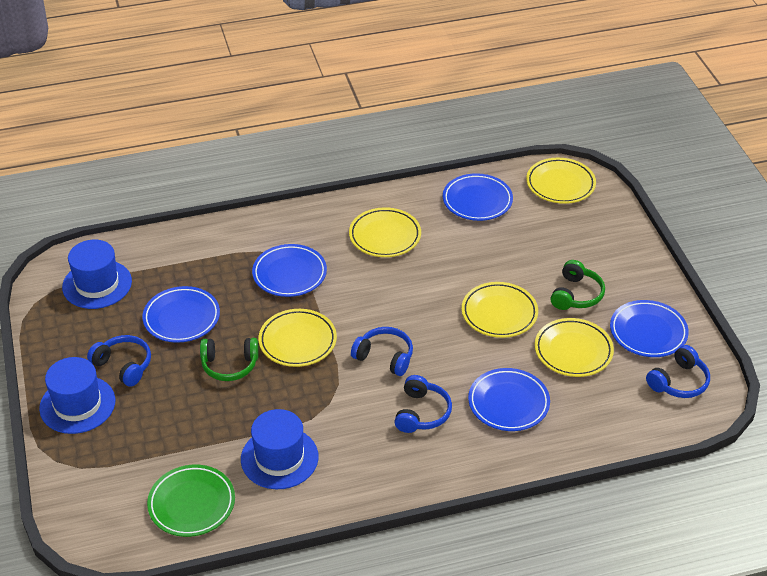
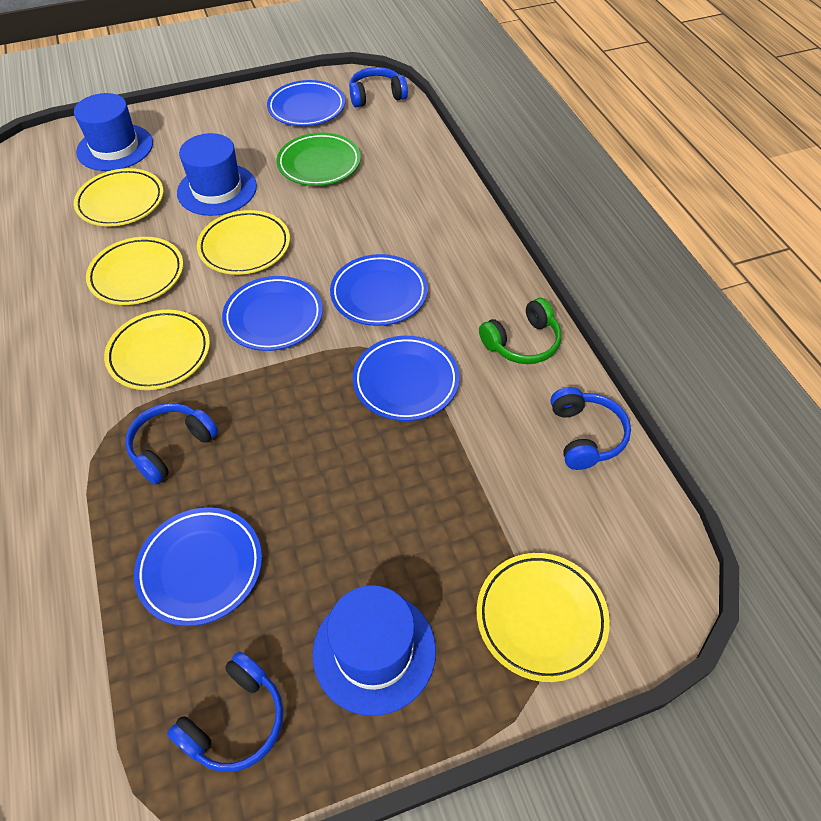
green headphones: 2 -> 1

